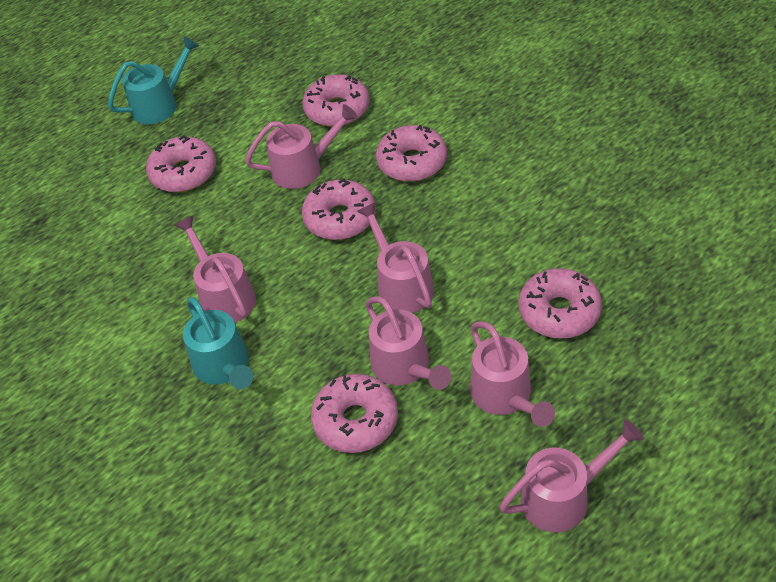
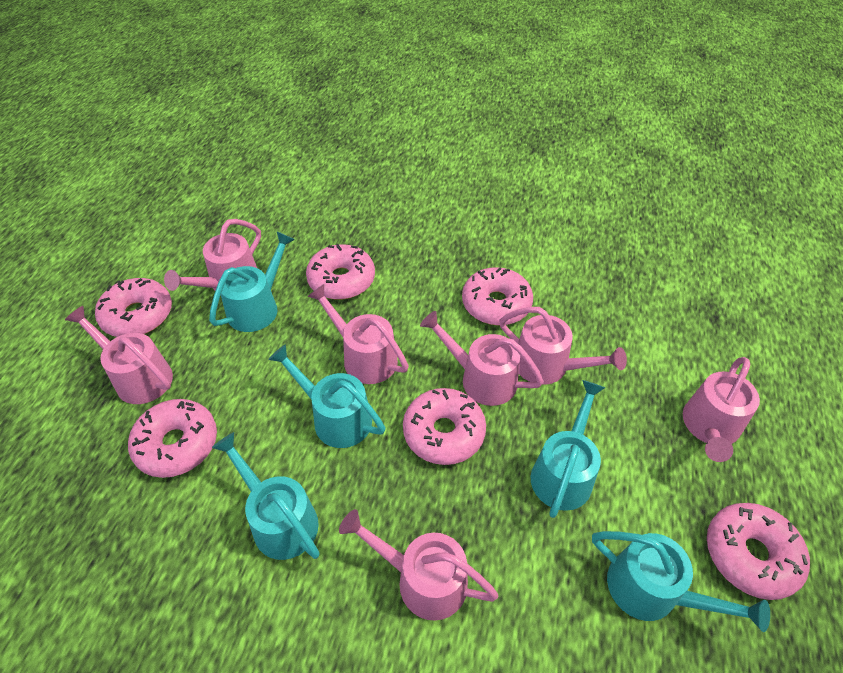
pink watering can: 6 -> 7
turquoise watering can: 2 -> 5

